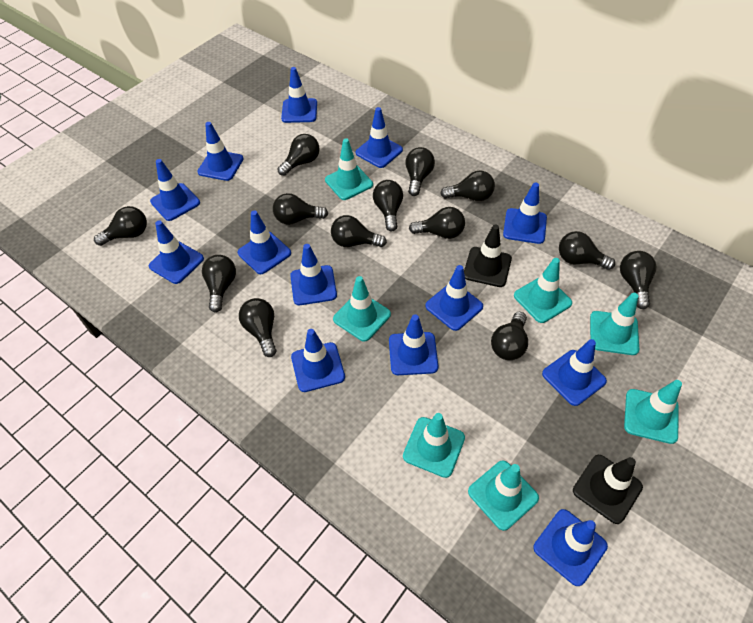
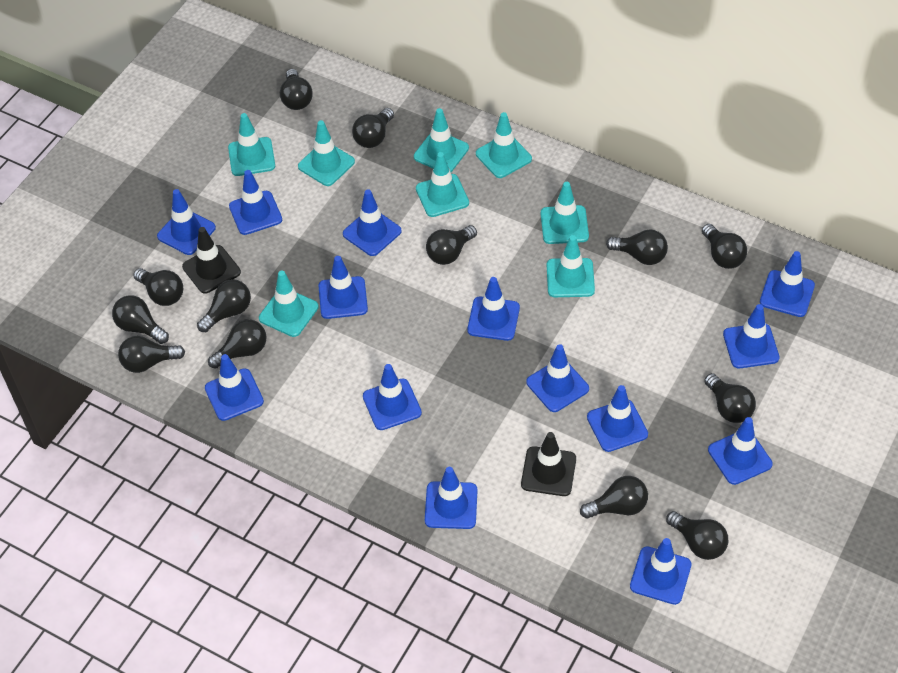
blue traffic cone: 13 -> 14
turquoise traffic cone: 7 -> 8

